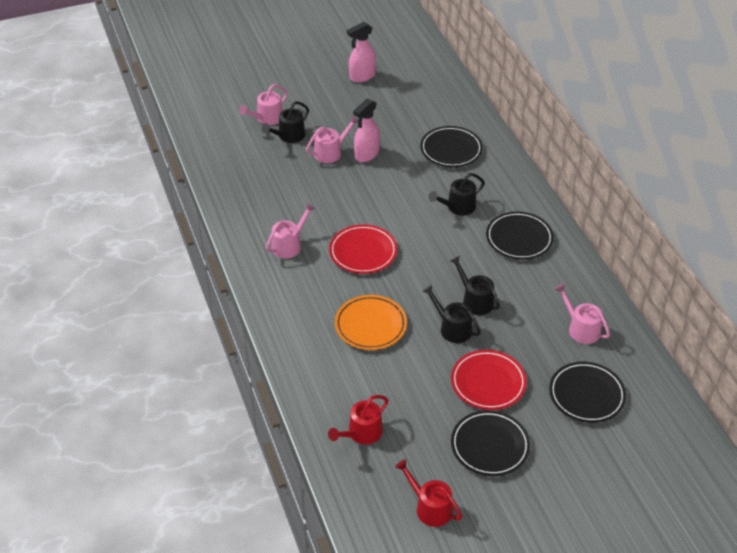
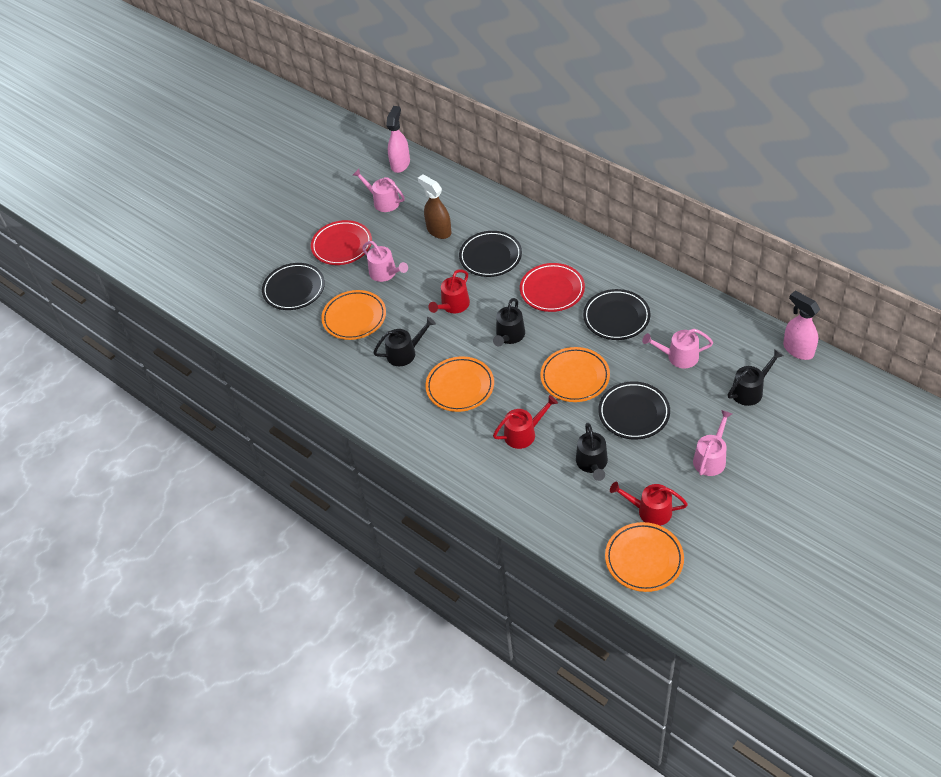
brown spray bottle: 0 -> 1
orange plate: 1 -> 4
red watering can: 2 -> 3

